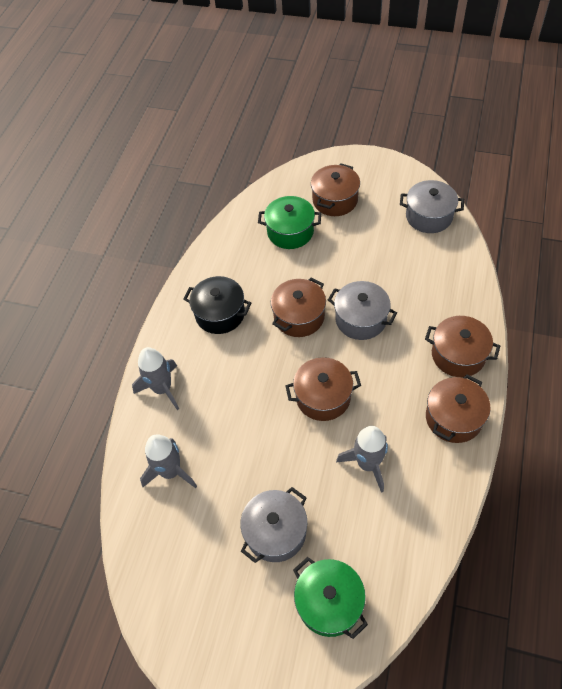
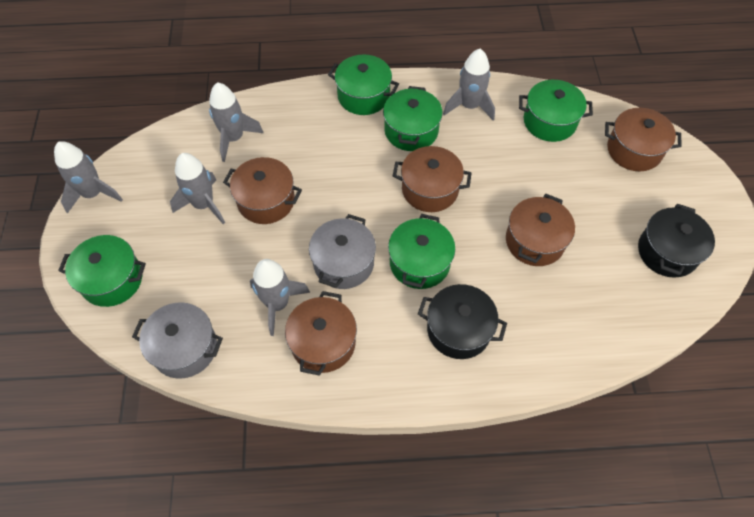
black pot: 1 -> 2
green pot: 2 -> 5
grey pot: 3 -> 2
grey rocket: 3 -> 5

